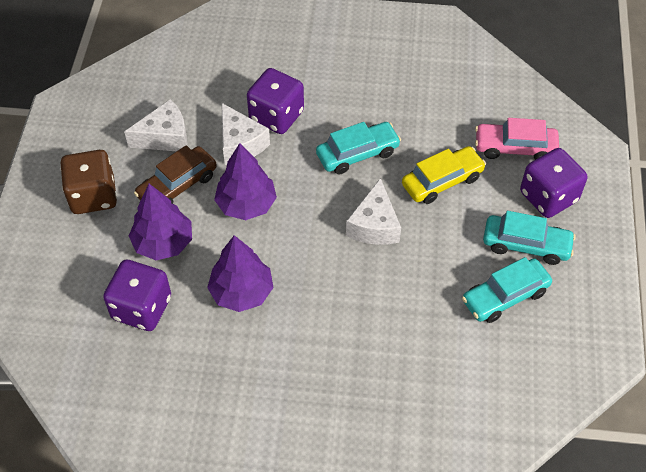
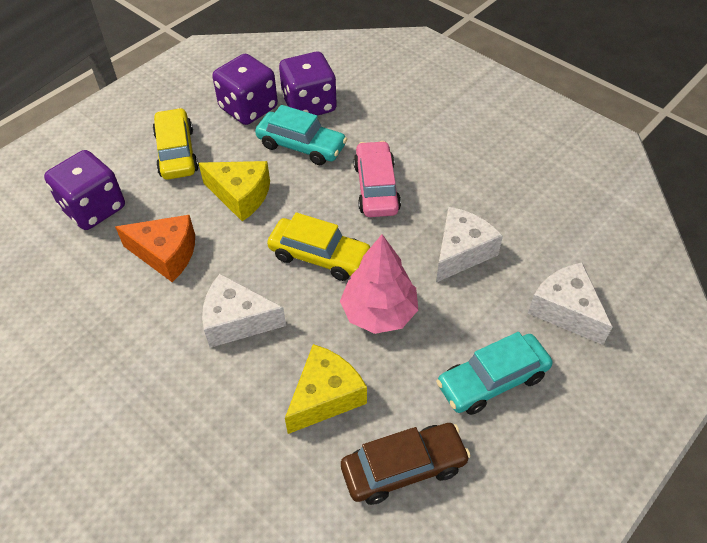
brown dice: 1 -> 0
orange cheese: 0 -> 1
pink tree: 0 -> 1
purple tree: 3 -> 0
turquoise car: 3 -> 2
yellow car: 1 -> 2
yellow cheese: 0 -> 2

